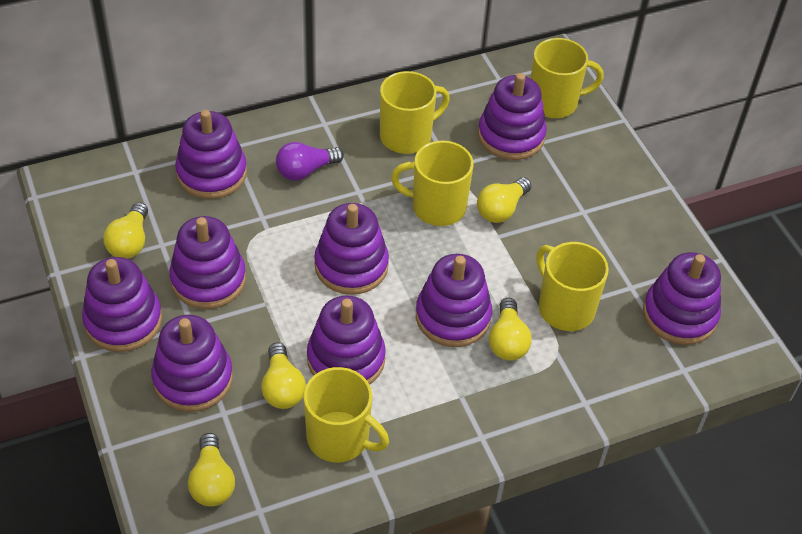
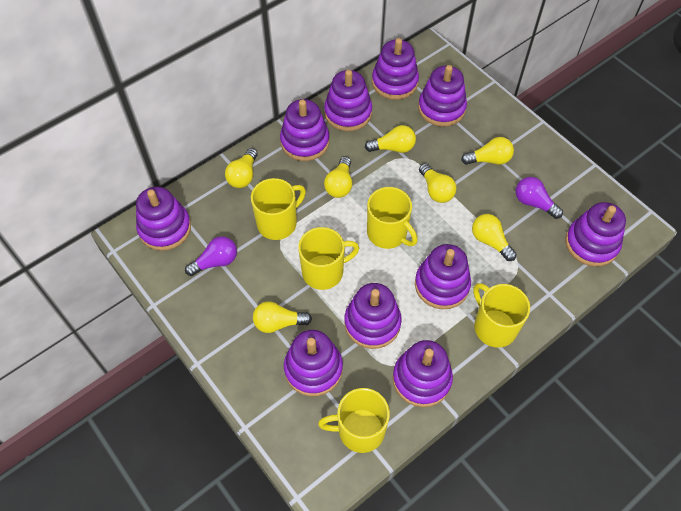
purple light bulb: 1 -> 2
purple stacking toy: 9 -> 10
yellow light bulb: 5 -> 7

